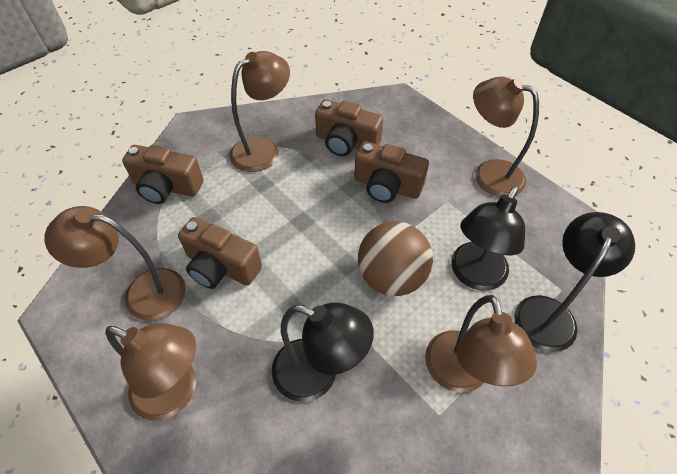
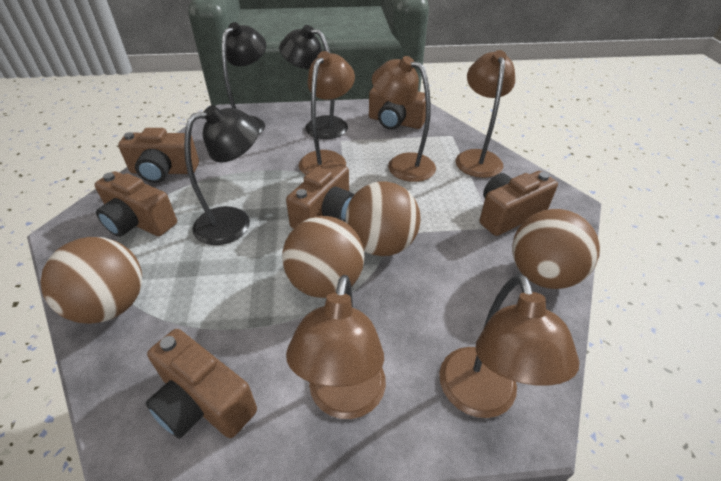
brown ball: 1 -> 4
brown camera: 4 -> 6

